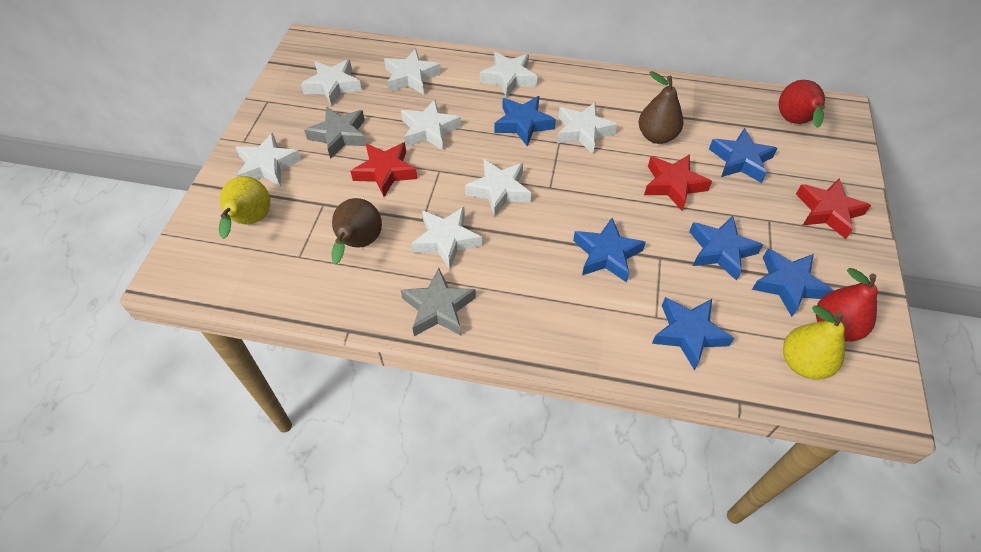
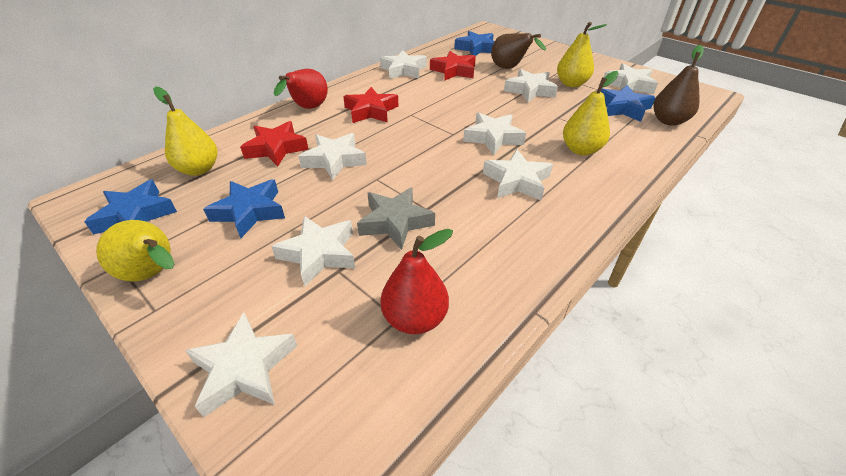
blue star: 6 -> 4
grey star: 2 -> 1
yellow pear: 2 -> 4

